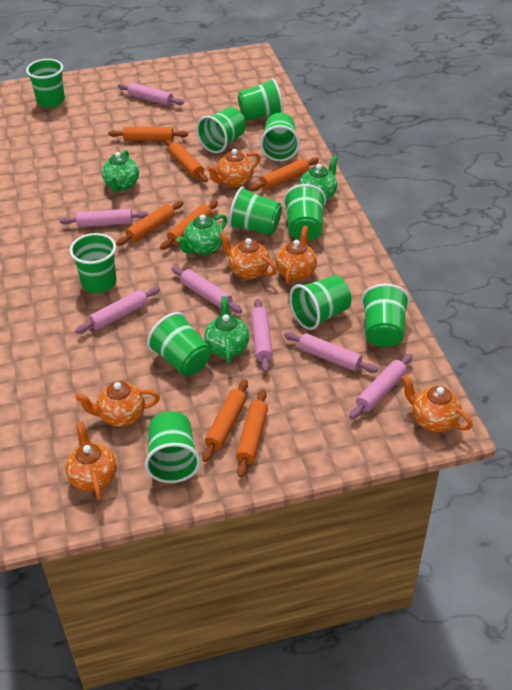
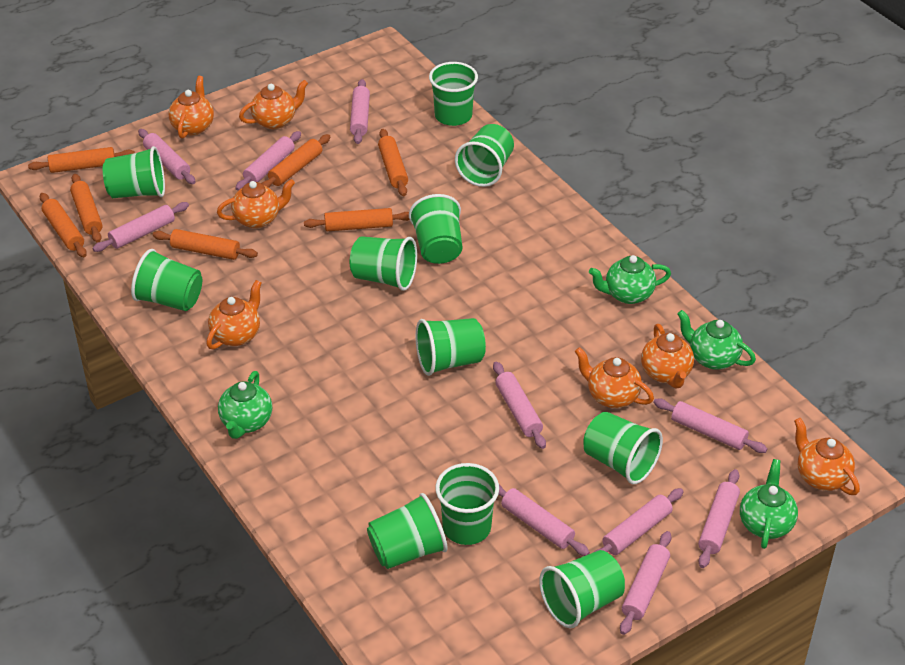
orange teapot: 6 -> 7
pink rolling pin: 7 -> 10

